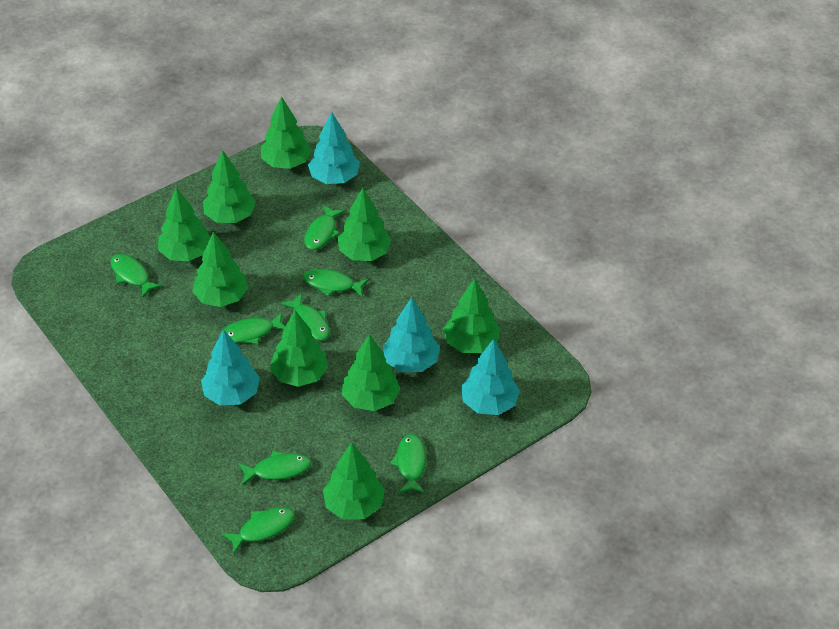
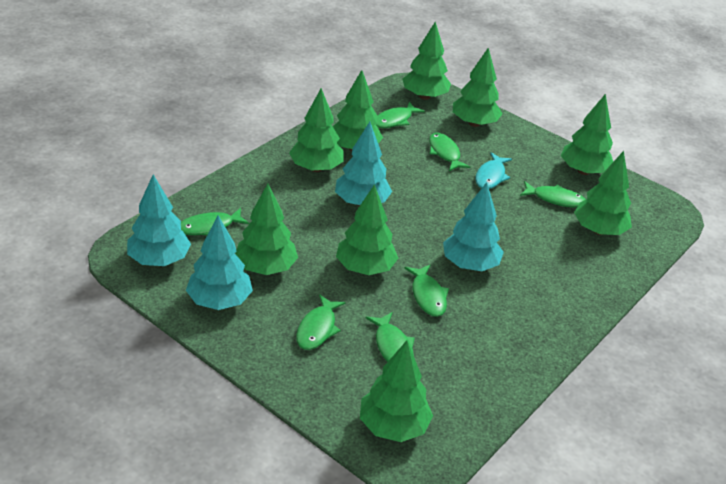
green fish: 8 -> 7
turquoise fish: 0 -> 1

